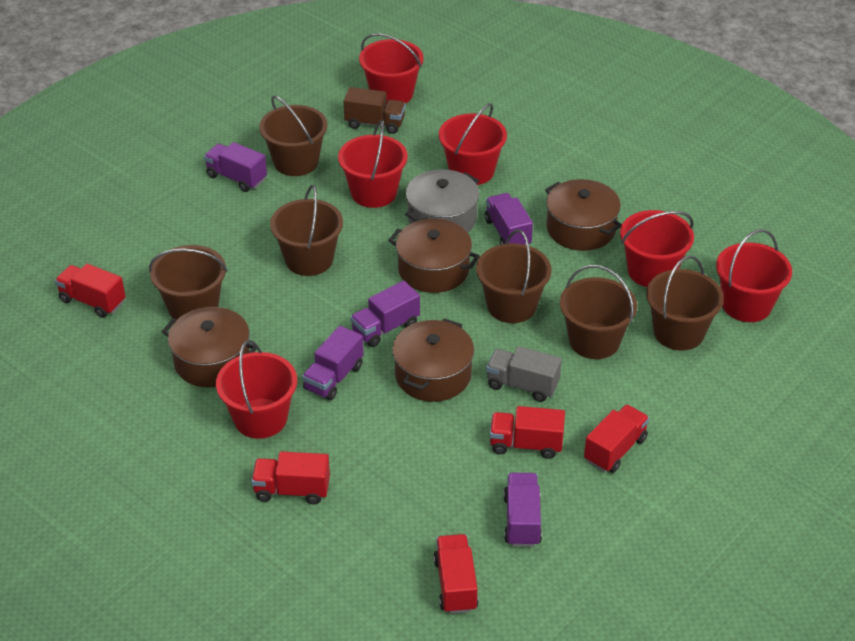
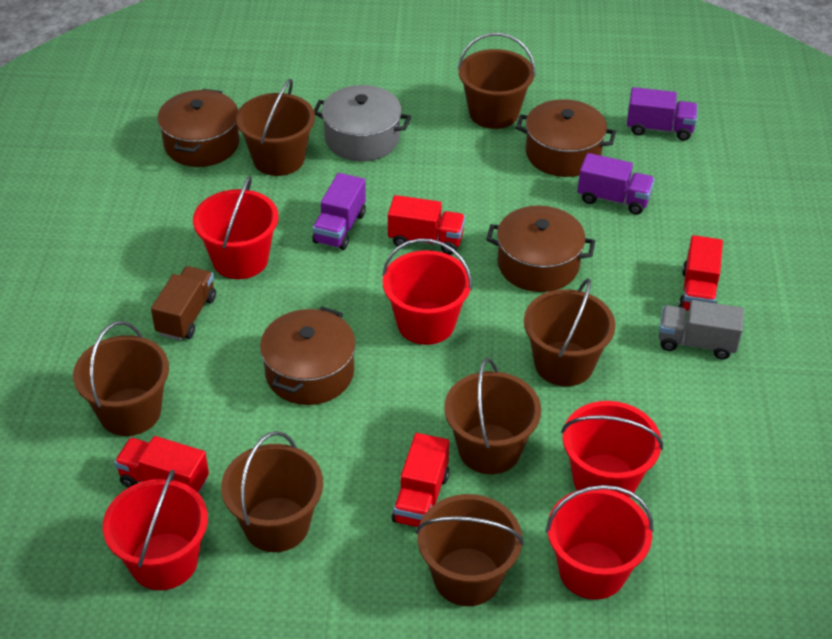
brown bucket: 6 -> 7
purple truck: 5 -> 3
red bucket: 6 -> 5
red truck: 5 -> 4

